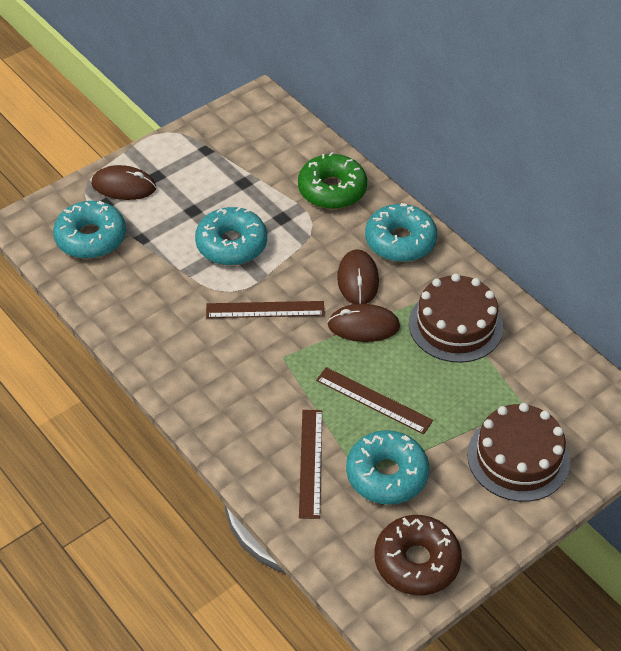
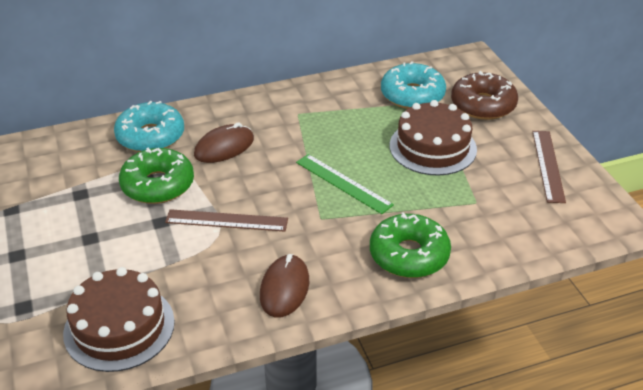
brown mouse: 3 -> 2
brown ruler: 3 -> 2
green donut: 1 -> 2
green ruler: 0 -> 1
turquoise donut: 4 -> 2

